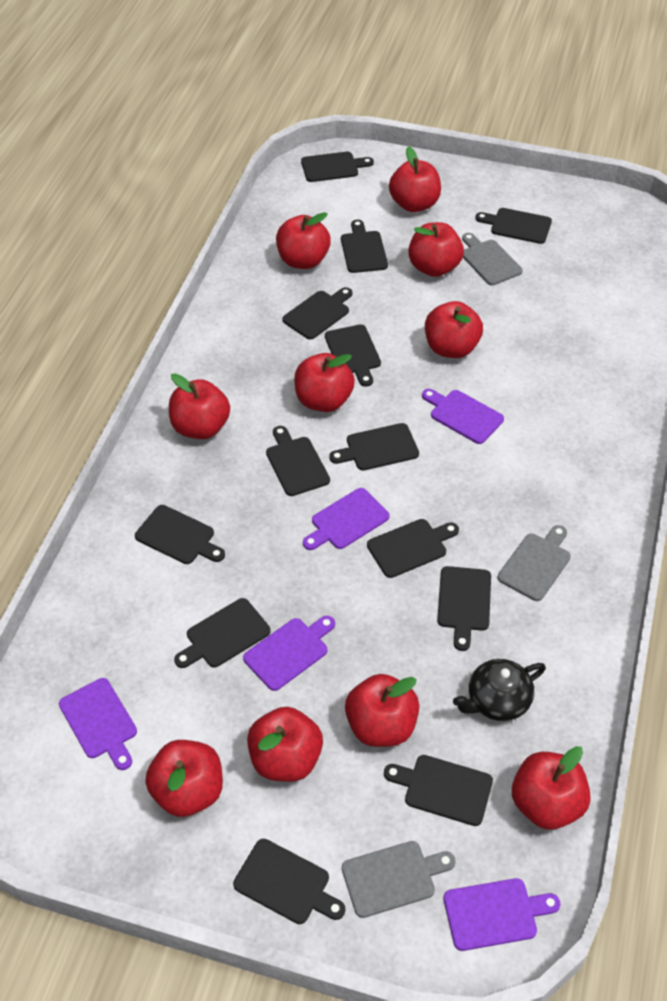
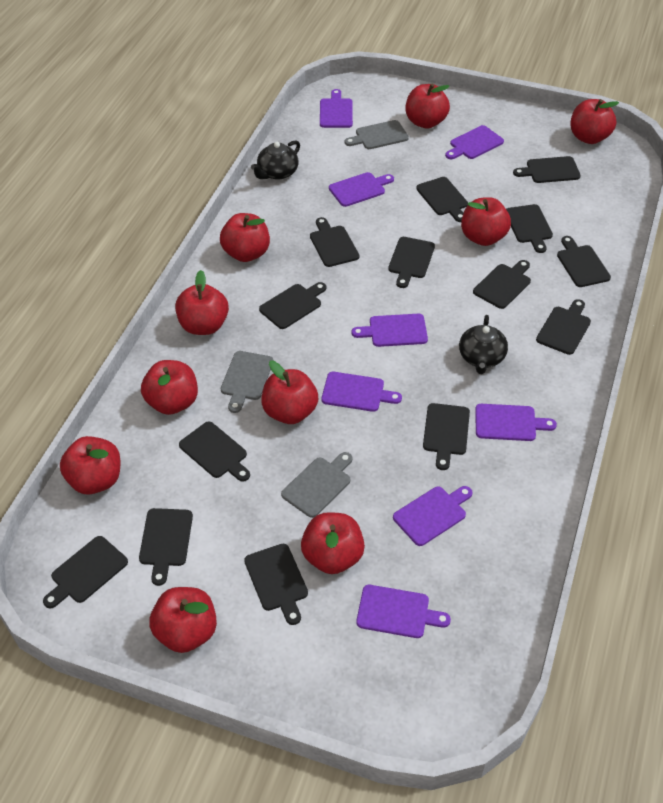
black cutting board: 13 -> 14
black teapot: 1 -> 2
purple cutting board: 5 -> 8

